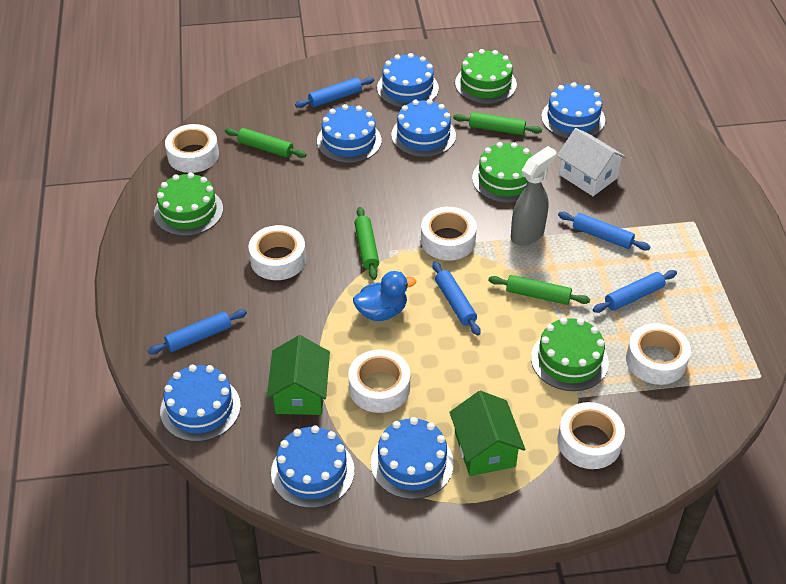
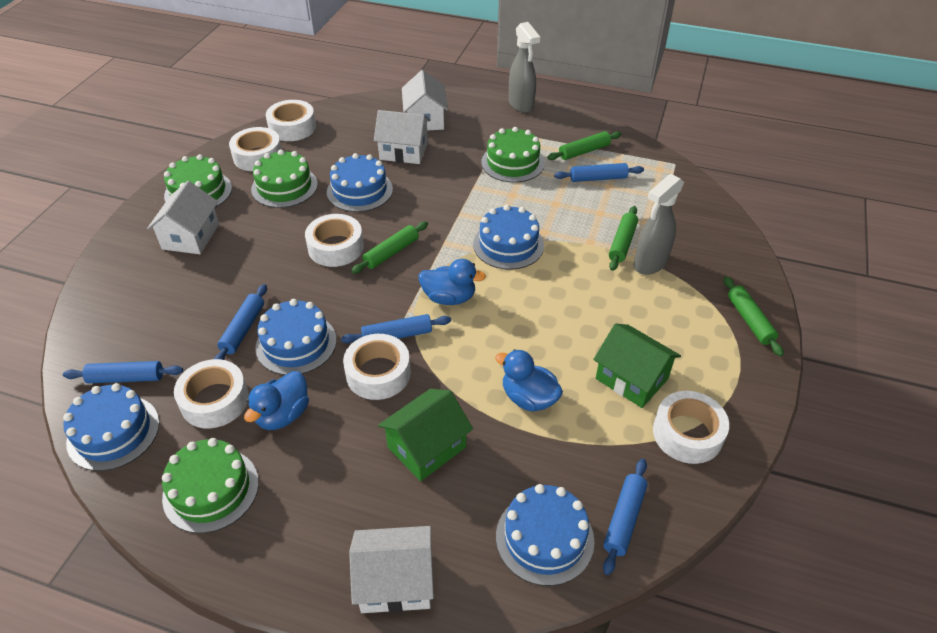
blue cake: 7 -> 5
blue duck: 1 -> 3
grey spray bottle: 1 -> 2
white house: 1 -> 4

